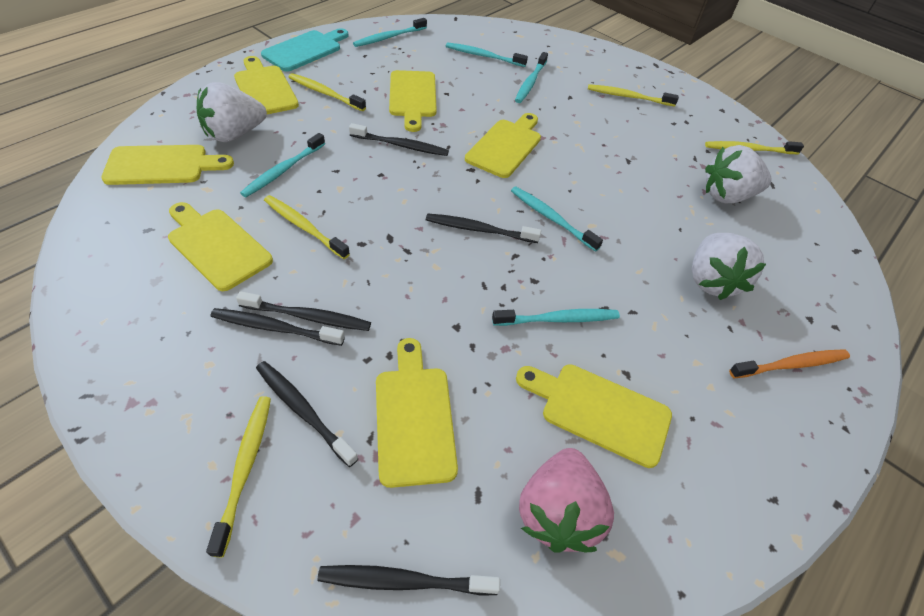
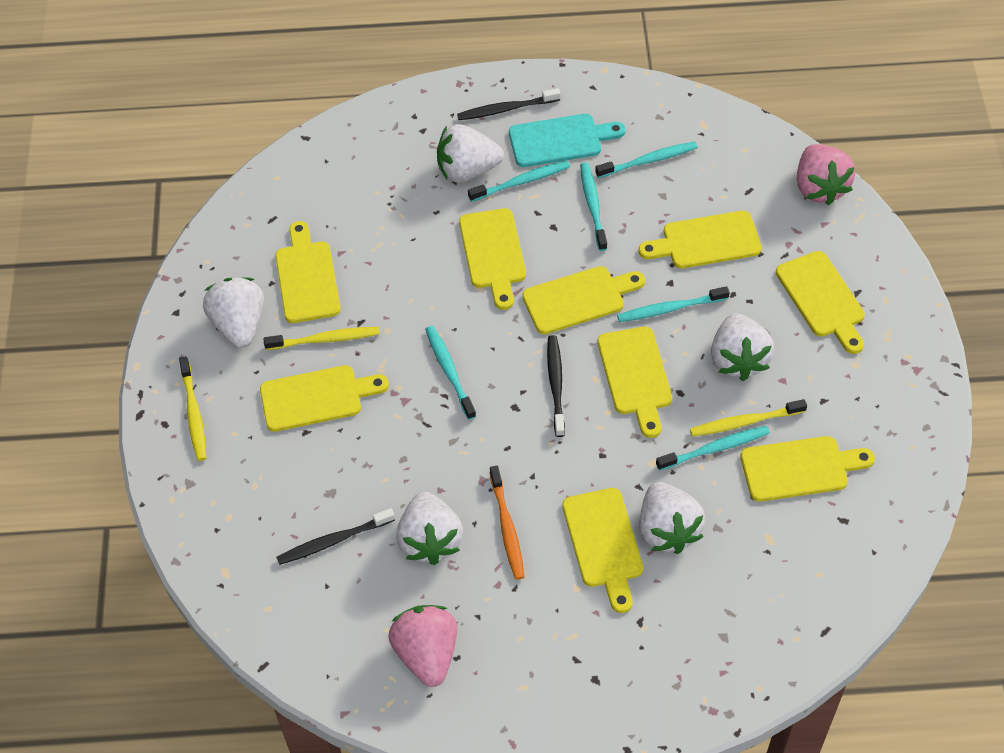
black toothbrush: 6 -> 3
pink strawberry: 1 -> 2
white strawberry: 3 -> 5
yellow cutting board: 7 -> 9
yellow toothbrush: 5 -> 3

